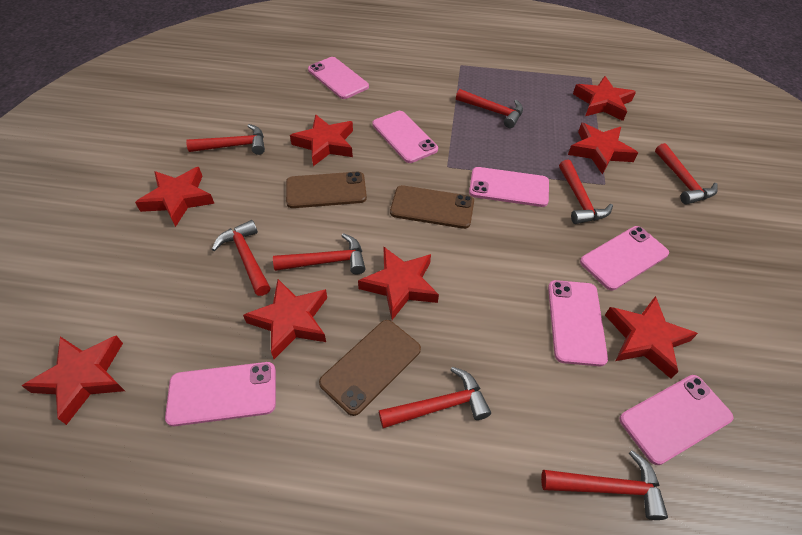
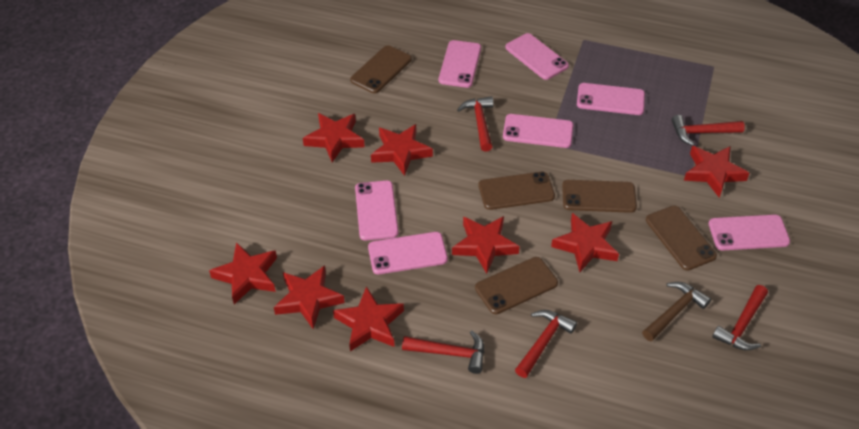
brown hammer: 0 -> 1
brown phone: 3 -> 5
red hammer: 8 -> 5

